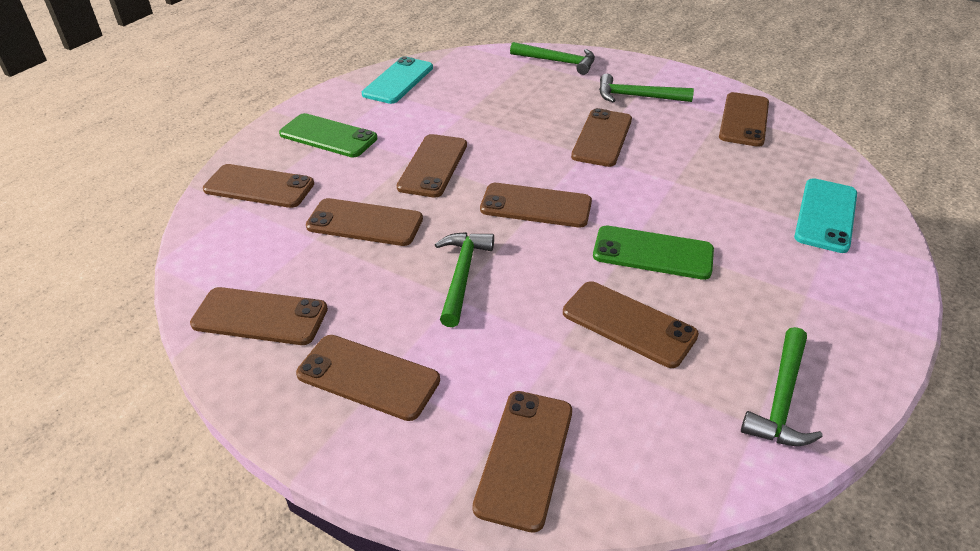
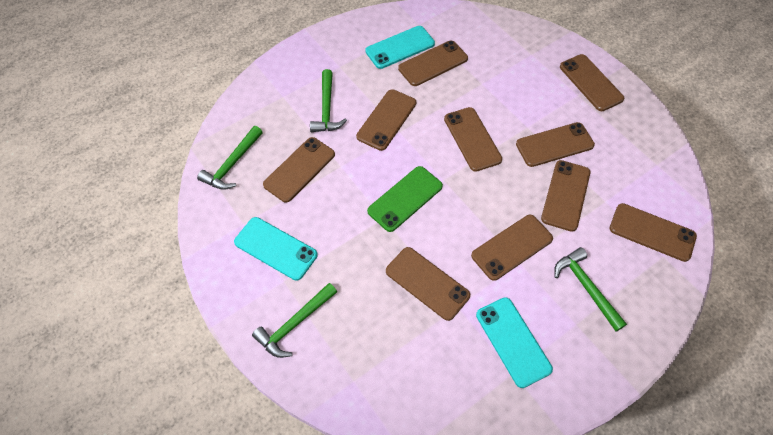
green phone: 2 -> 1
turquoise phone: 2 -> 3

